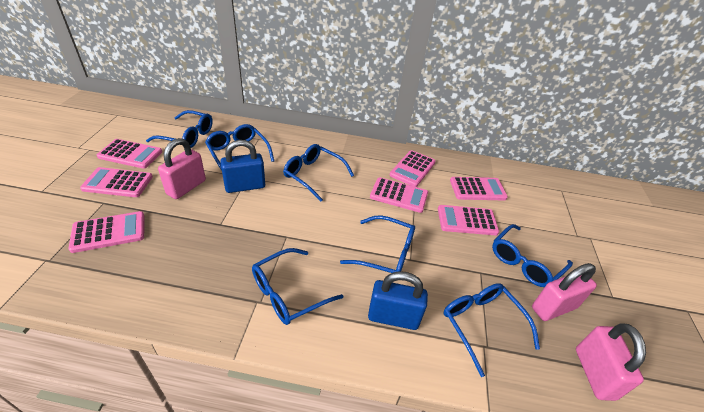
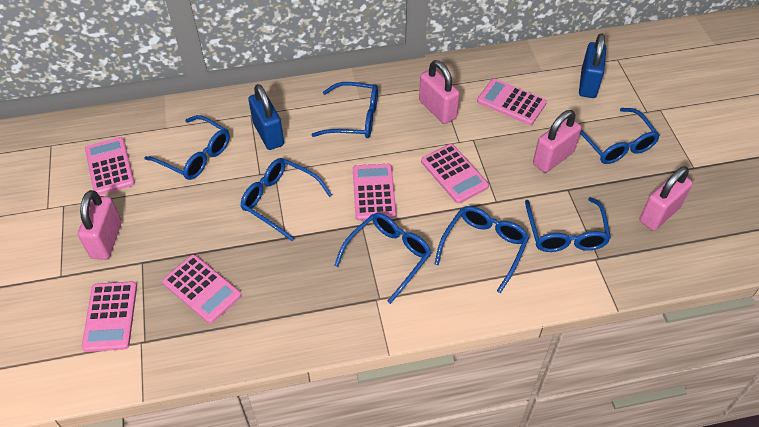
pink calculator: 7 -> 6
pink padlock: 3 -> 4

